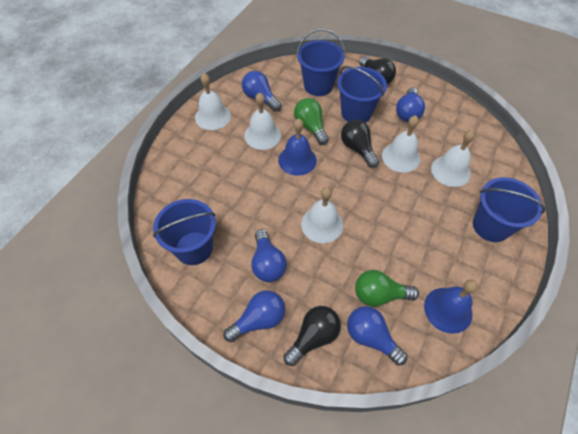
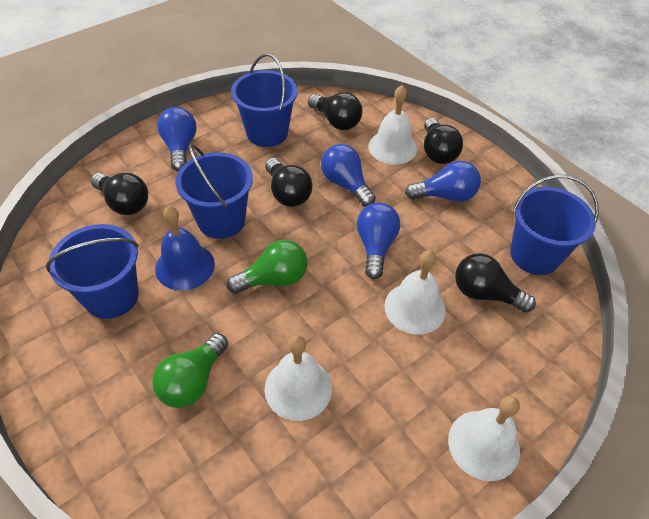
black light bulb: 3 -> 5
blue bell: 2 -> 1
blue light bulb: 5 -> 4
white bell: 5 -> 4

